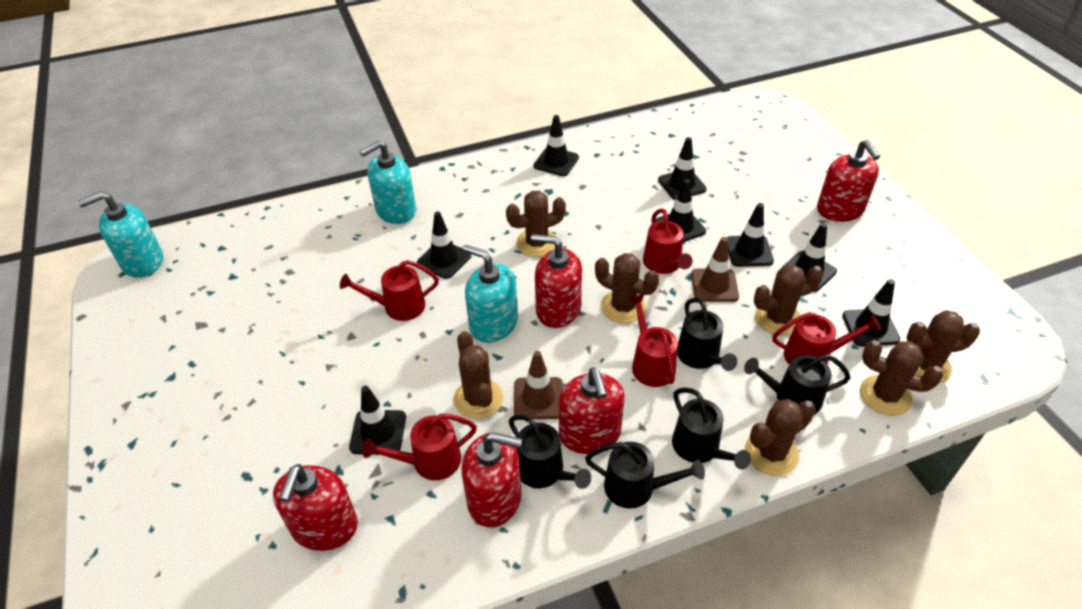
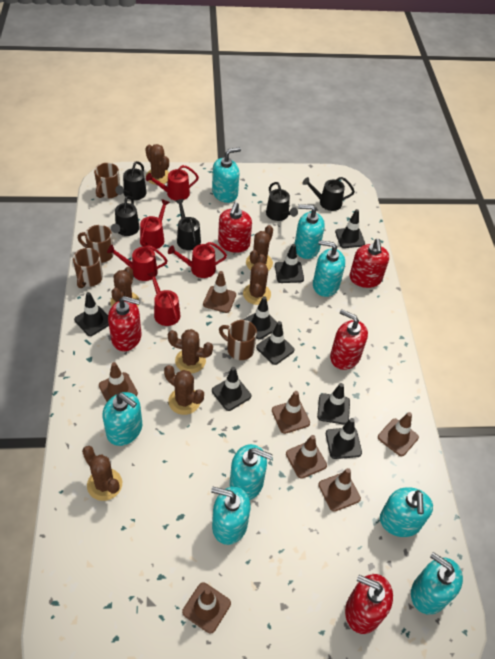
brown mug: 0 -> 4
brown traffic cone: 2 -> 7
turquoise soap dispenser: 3 -> 8

